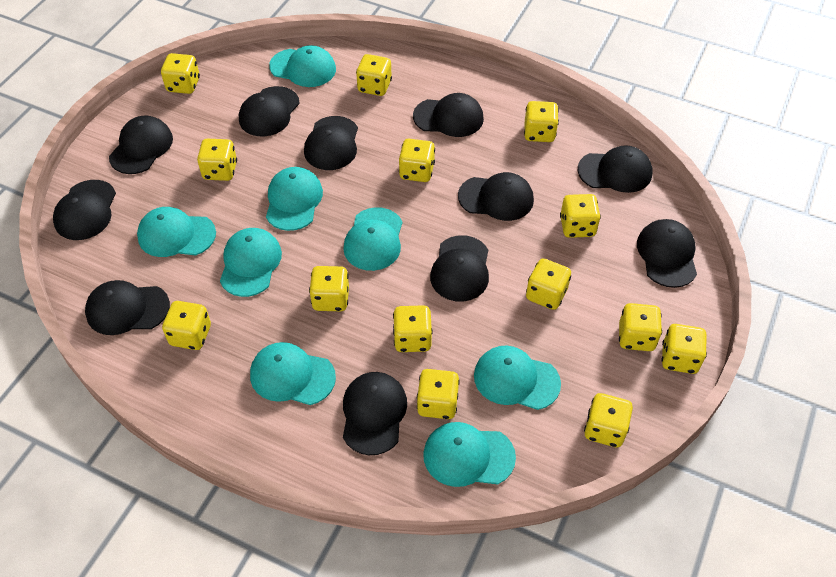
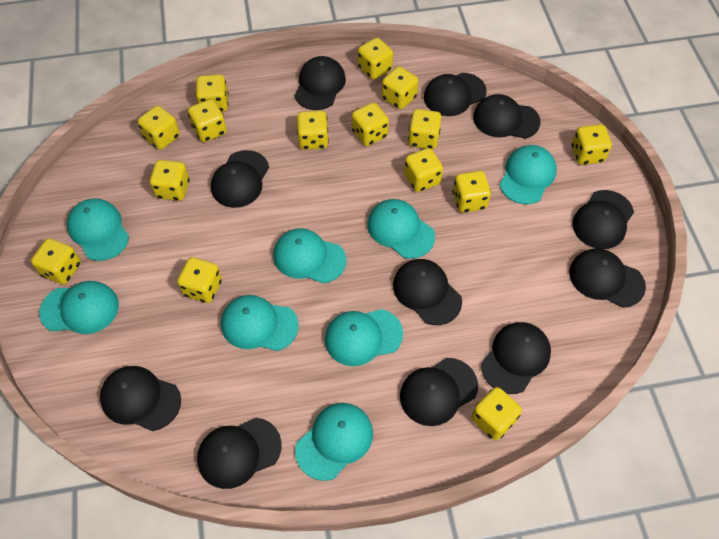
yellow dice: 14 -> 15

